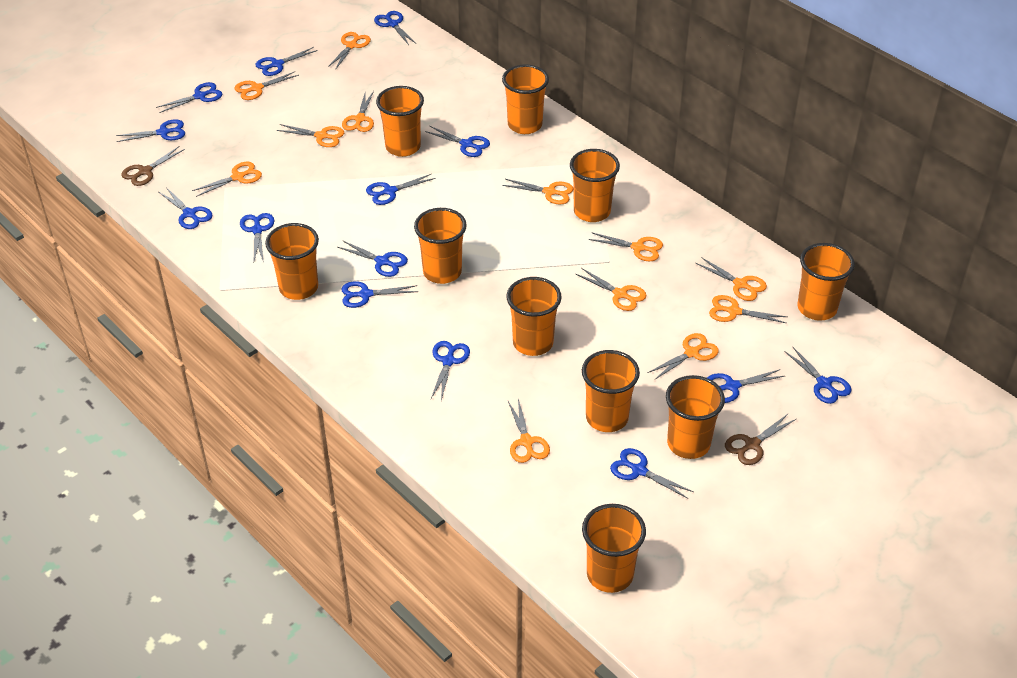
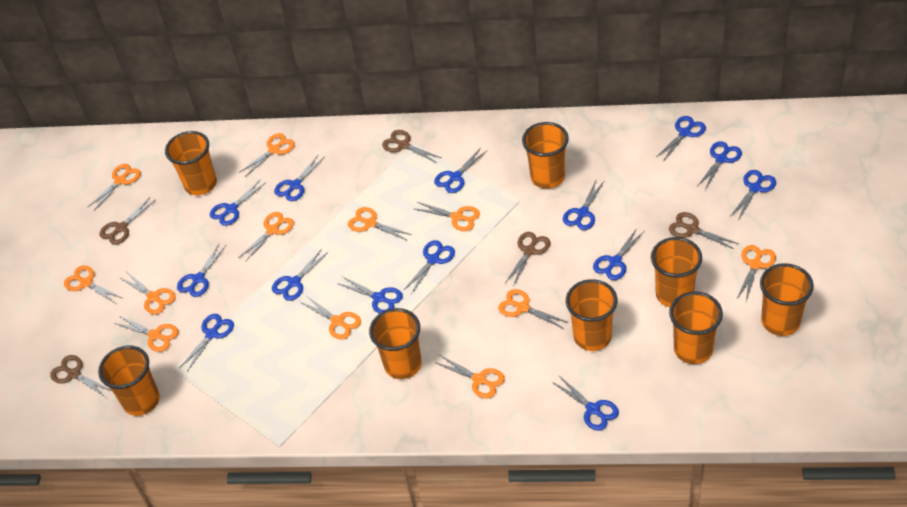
brown scissors: 2 -> 5
orange cup: 10 -> 8

